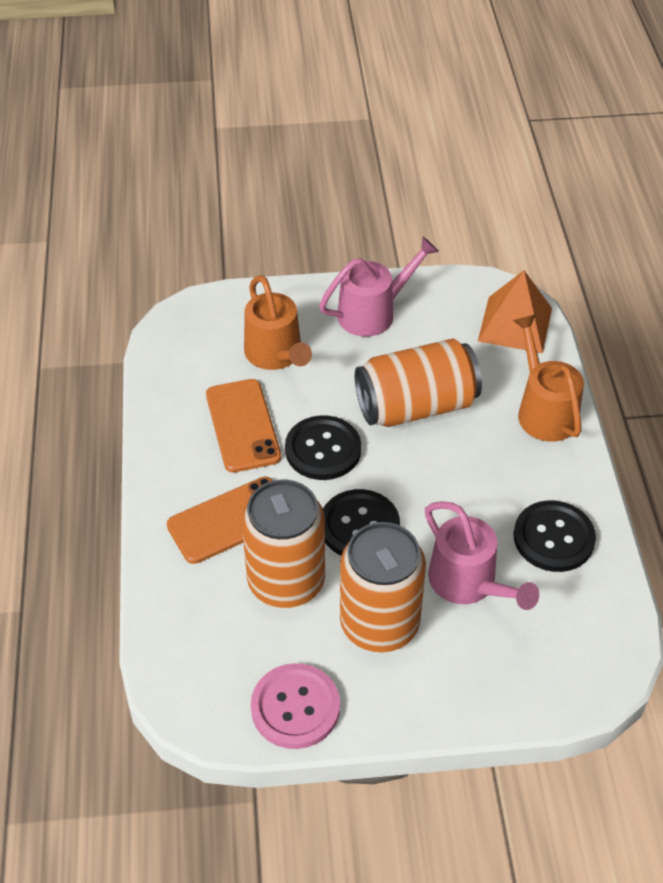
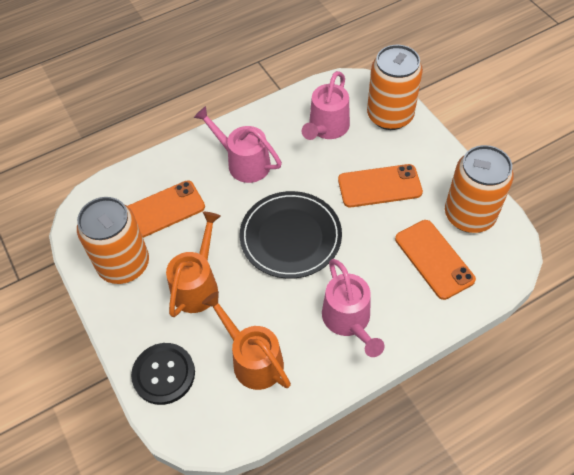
black button: 3 -> 1
black plate: 0 -> 1
orange phone: 2 -> 3
orange pyramid: 1 -> 0
pink button: 1 -> 0
pink watering can: 2 -> 3

